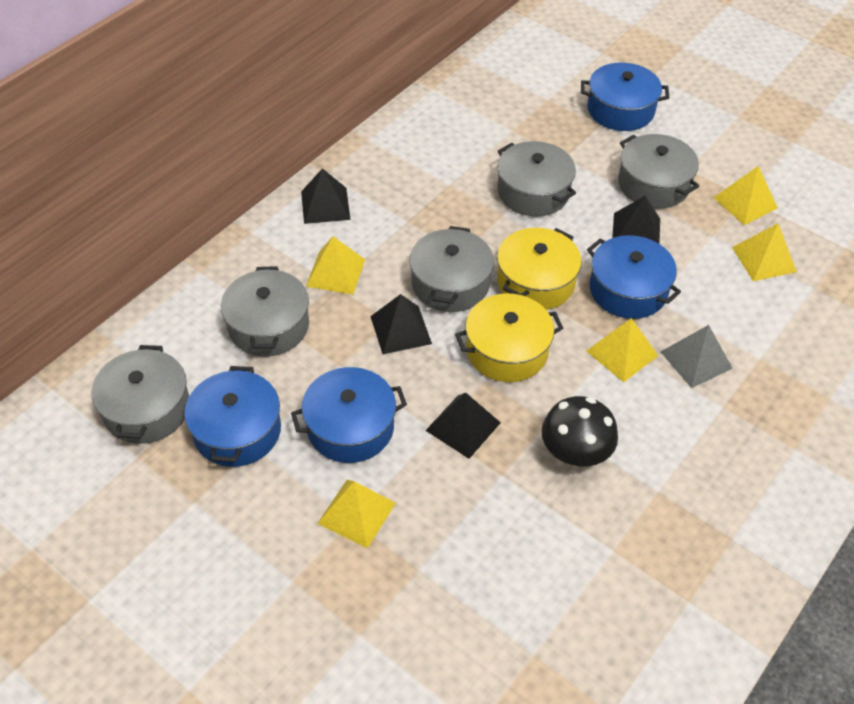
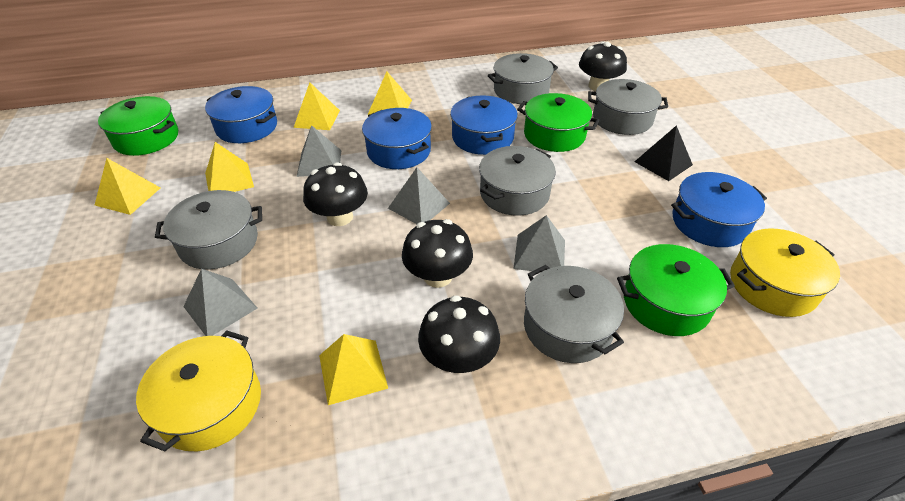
black mushroom: 1 -> 4
black pyramid: 4 -> 1
green pot: 0 -> 3
grey pyramid: 1 -> 4

